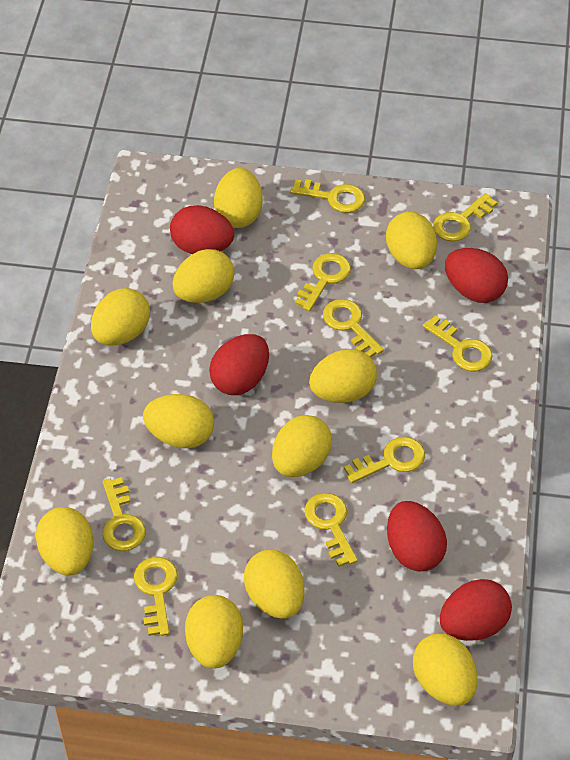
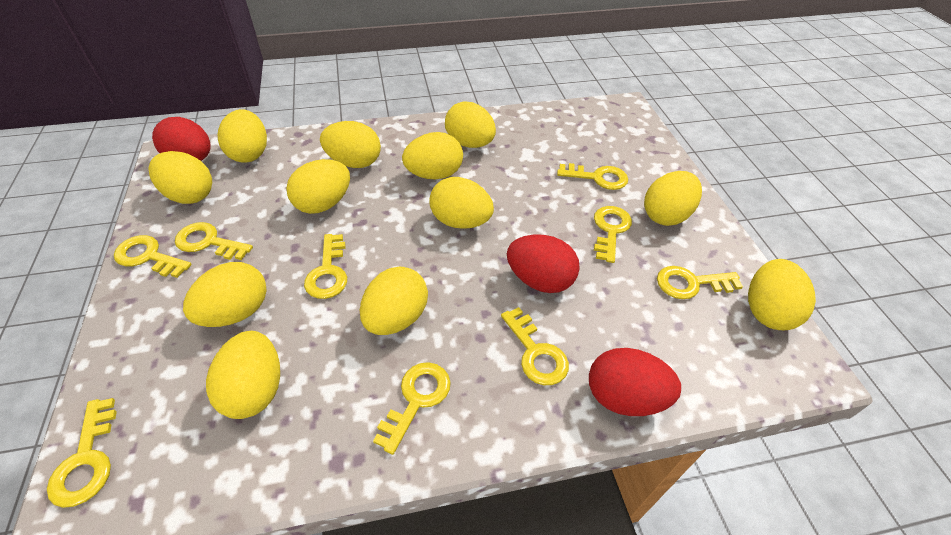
red egg: 5 -> 3
yellow egg: 11 -> 12

